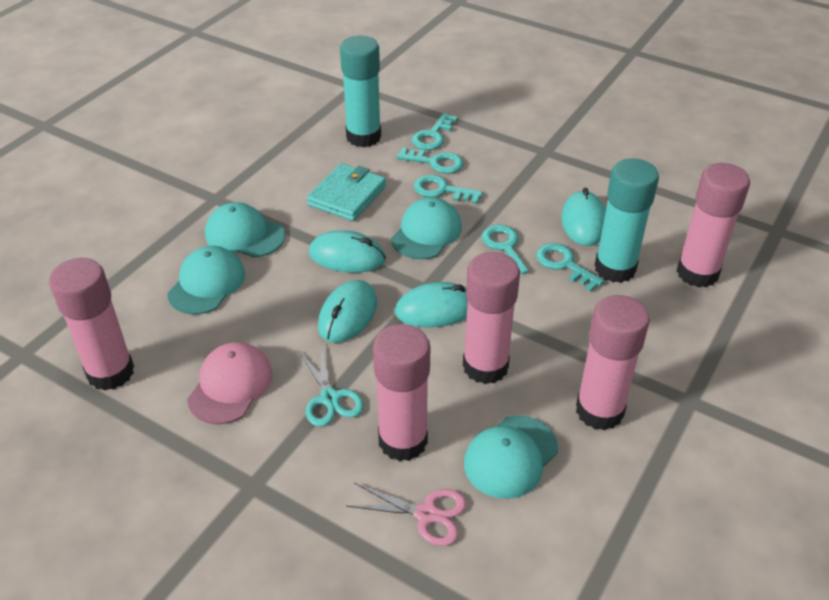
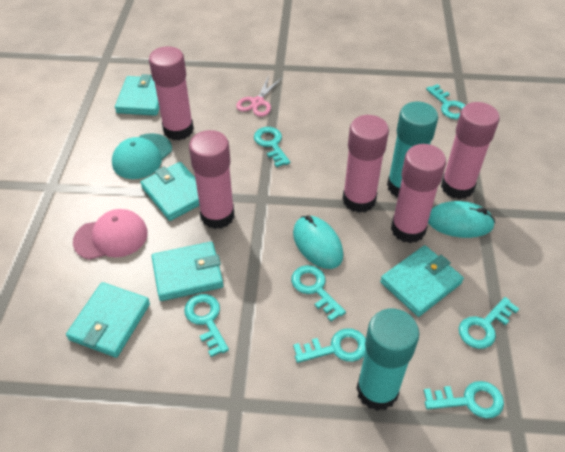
turquoise cap: 4 -> 1
turquoise key: 5 -> 7
turquoise mouse: 4 -> 2
turquoise scissors: 1 -> 0
turquoise wallet: 1 -> 5

